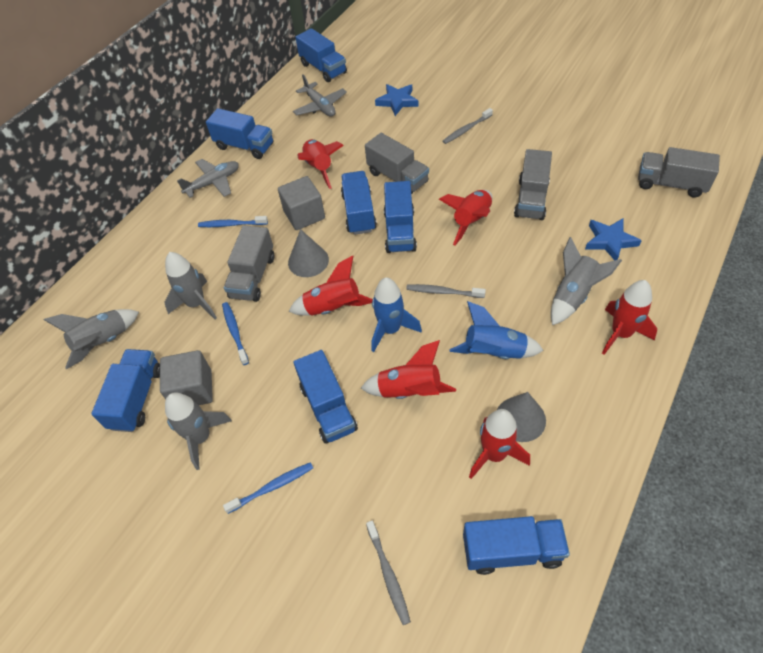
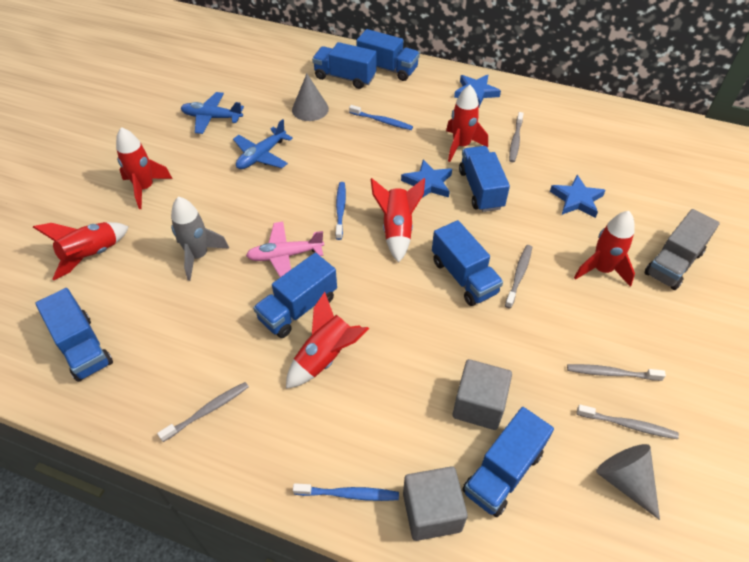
blue plane: 0 -> 2
blue rocket: 2 -> 0
blue star: 2 -> 3
grey plane: 2 -> 0
grey rocket: 4 -> 1
grey toothbrush: 3 -> 5
grey truck: 4 -> 1
pink plane: 0 -> 1

